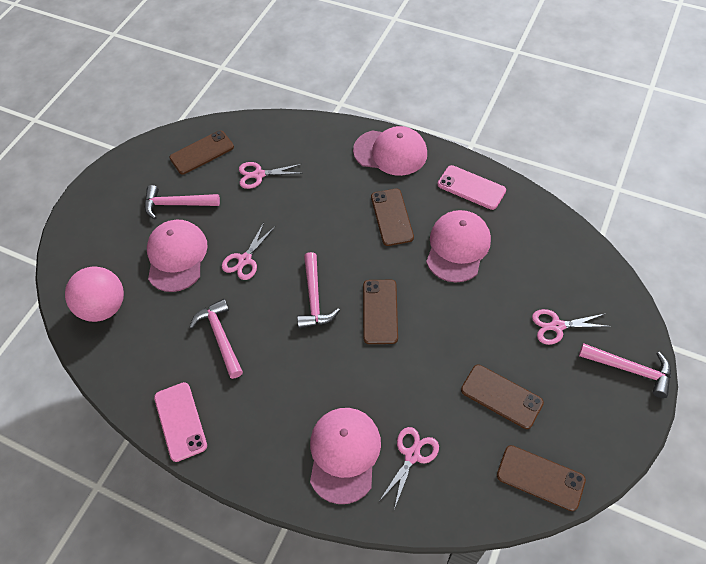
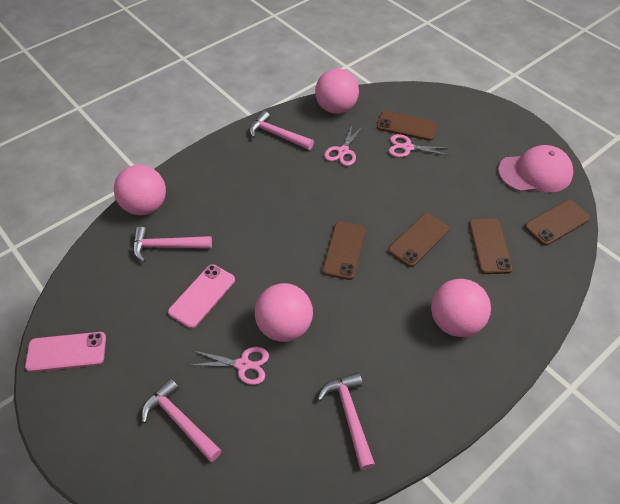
pink ball: 1 -> 4
pink cap: 4 -> 1
pink scissors: 4 -> 3

